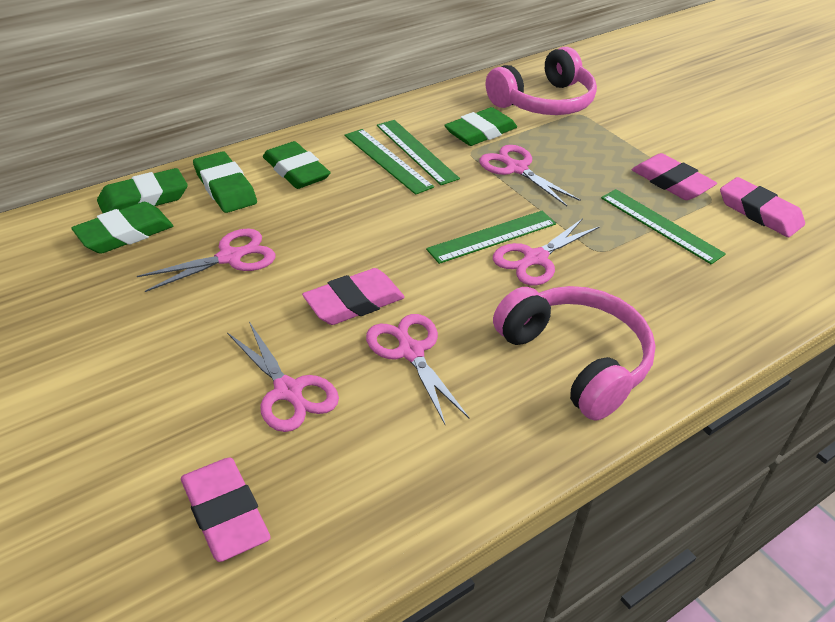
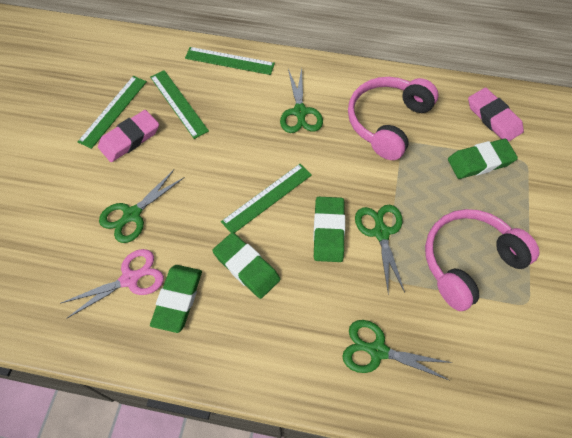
green eraser: 5 -> 4
green scissors: 0 -> 4
pink eraser: 4 -> 2
pink scissors: 5 -> 1

